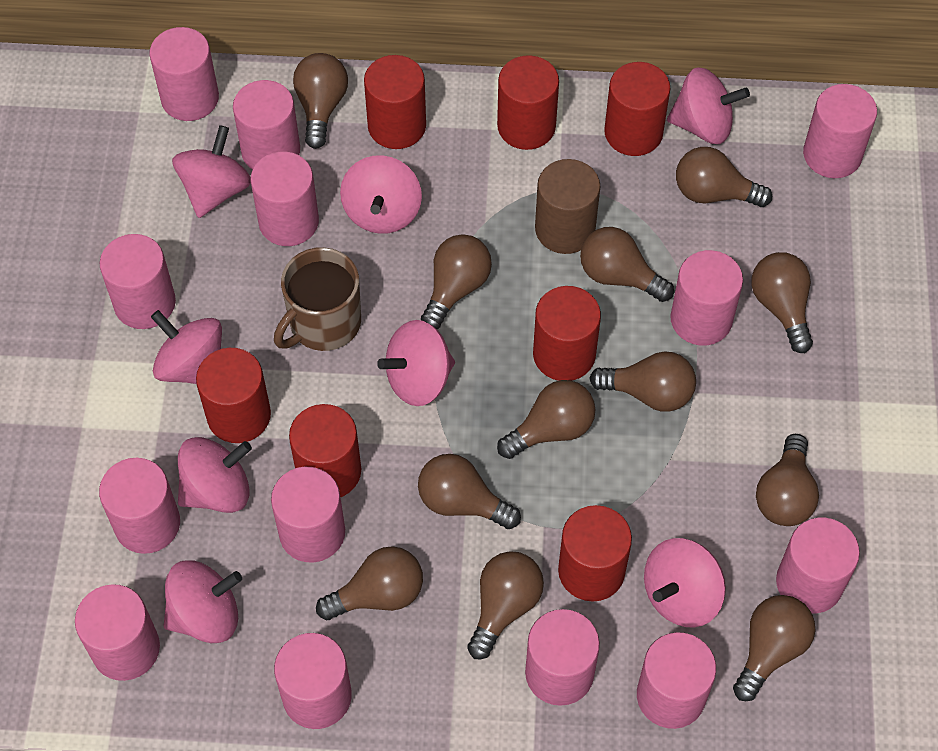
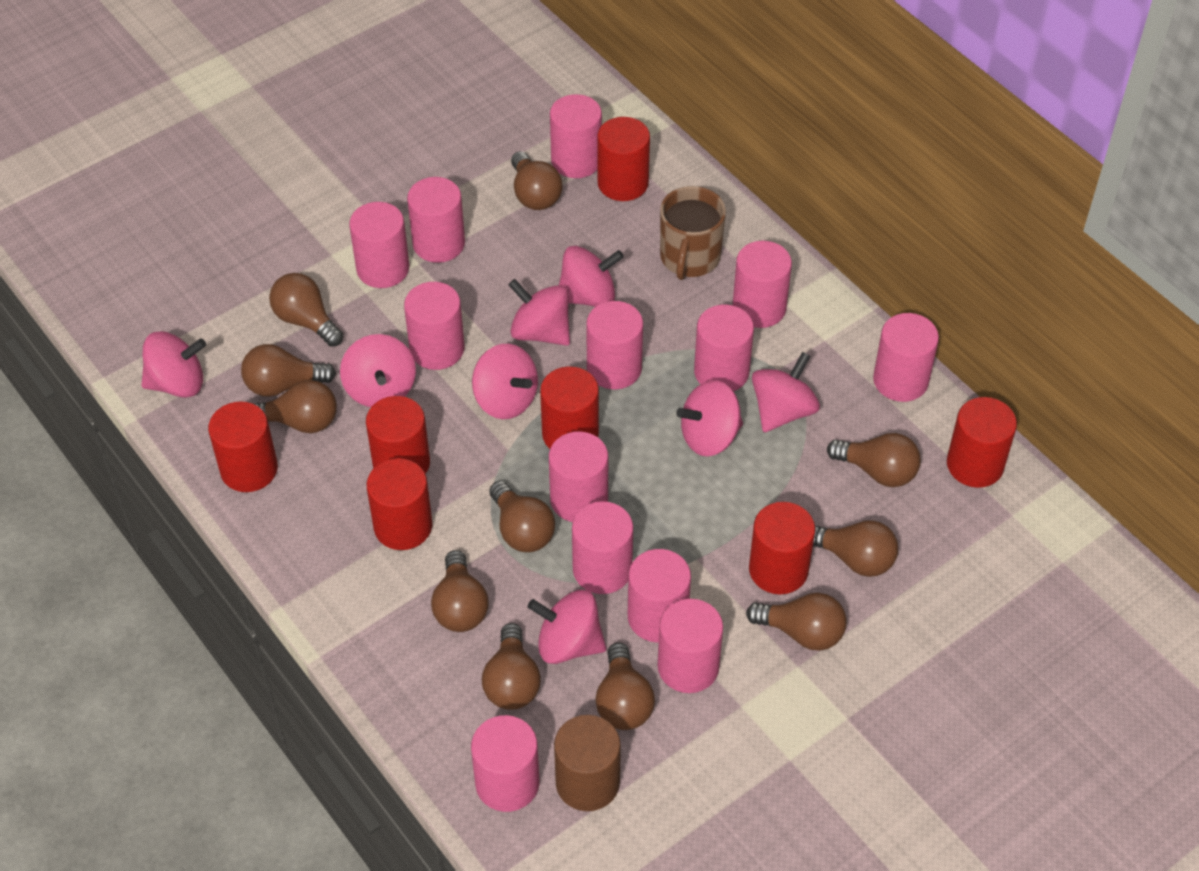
brown light bulb: 12 -> 11

